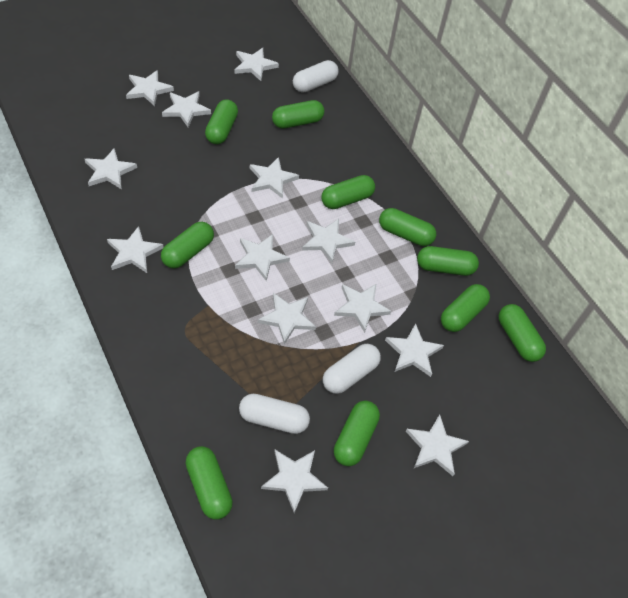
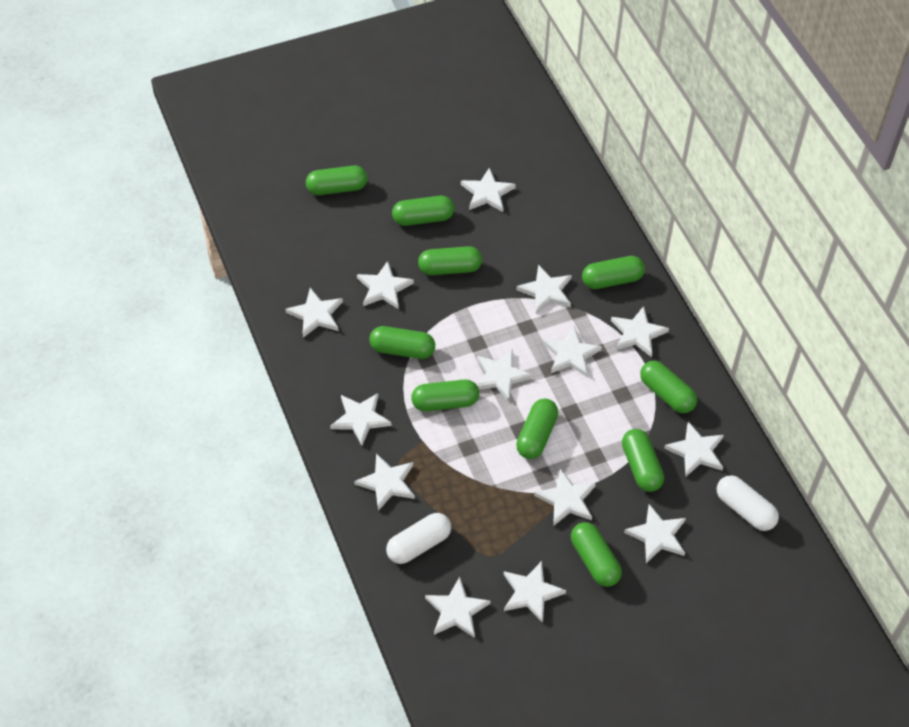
white capsule: 3 -> 2
white star: 13 -> 14

